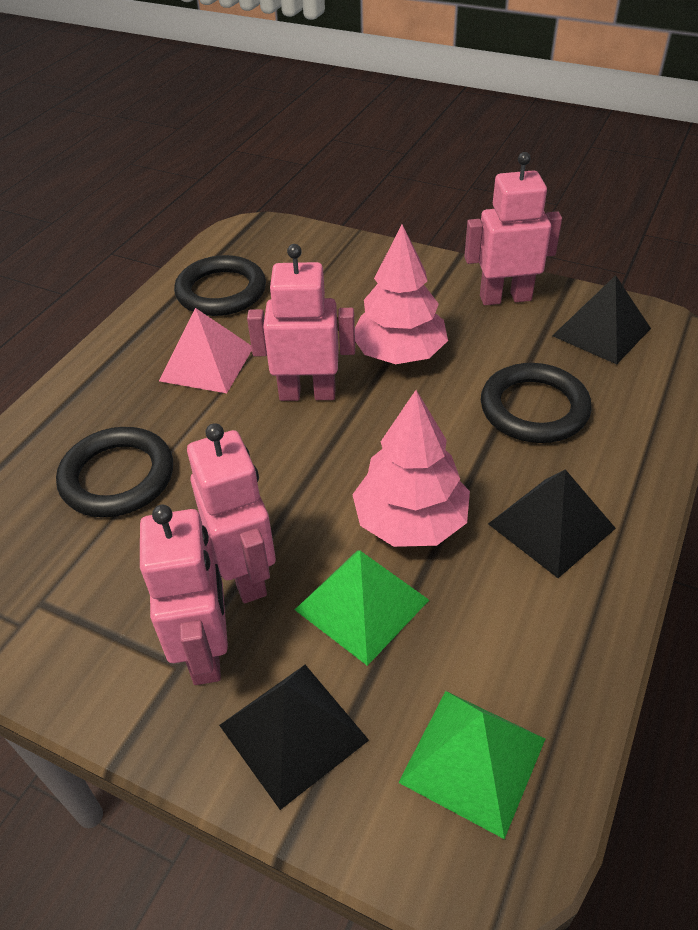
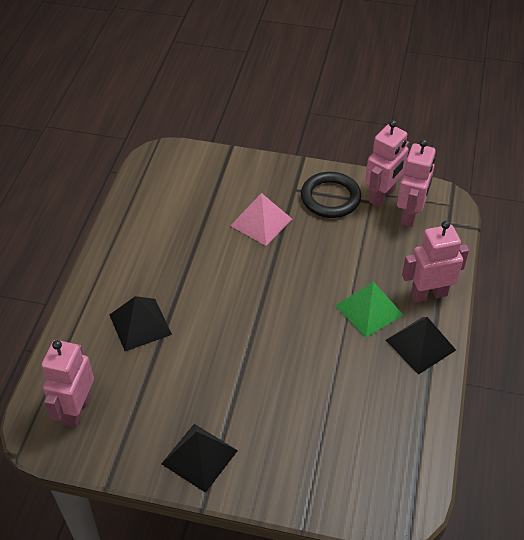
black ring: 3 -> 1
green pyramid: 2 -> 1
pink tree: 2 -> 0

